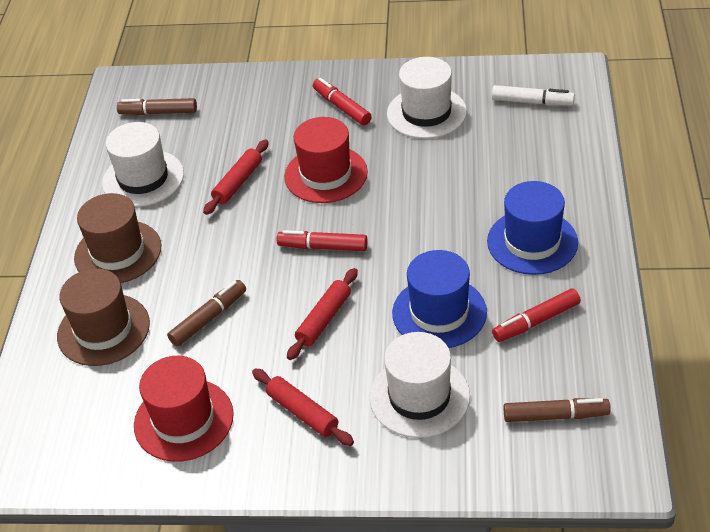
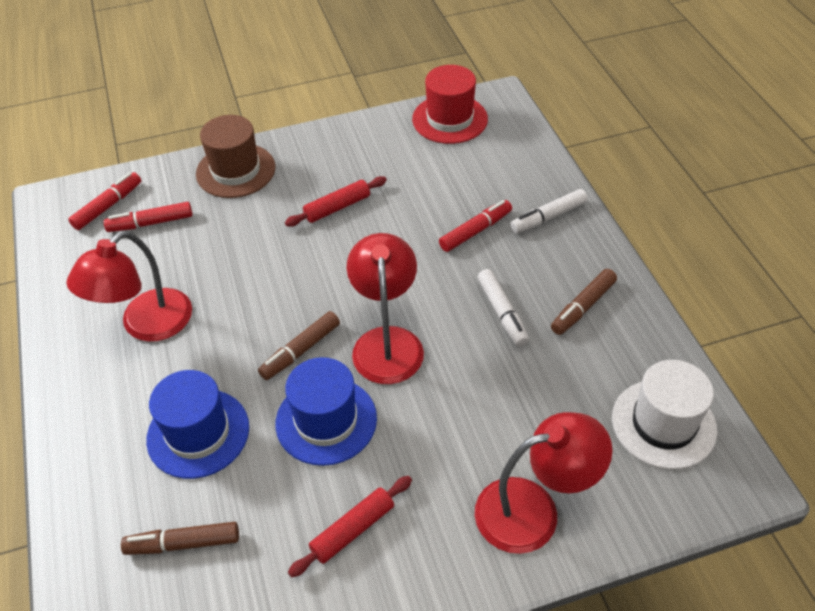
brown hat: 2 -> 1
red hat: 2 -> 1
red lamp: 0 -> 3
red rolling pin: 3 -> 2
white hat: 3 -> 1
white marker: 1 -> 2

